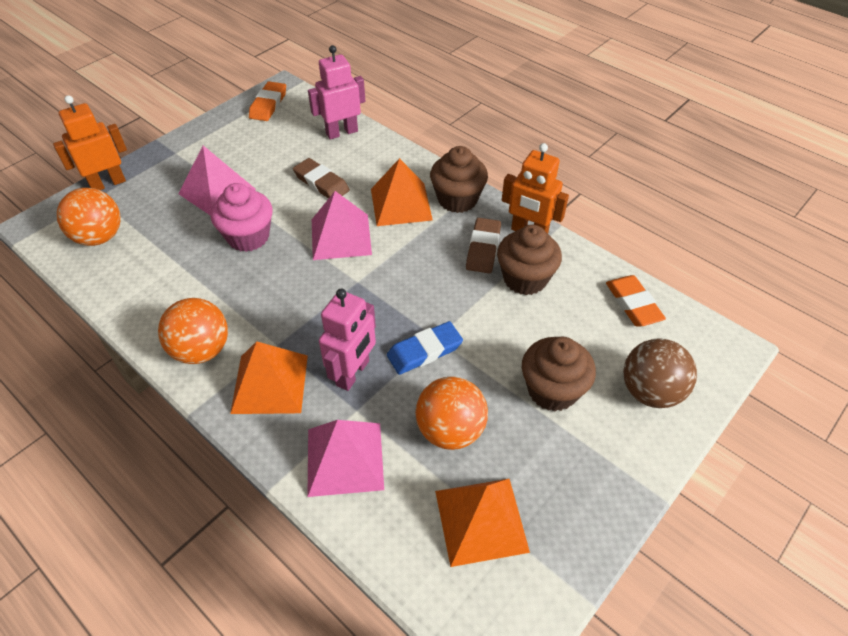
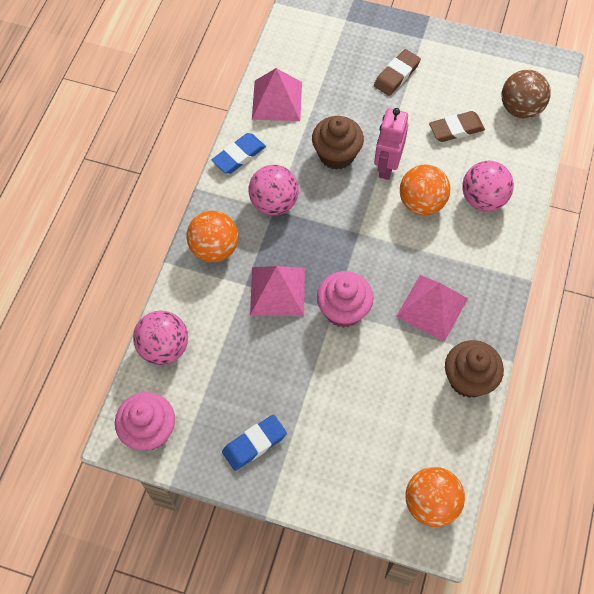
blue eraser: 1 -> 2
brown cupcake: 3 -> 2
orange eraser: 2 -> 0
orange pyramid: 3 -> 0
orange robot: 2 -> 0
pink ball: 0 -> 3
pink cupcake: 1 -> 2
pink robot: 2 -> 1

